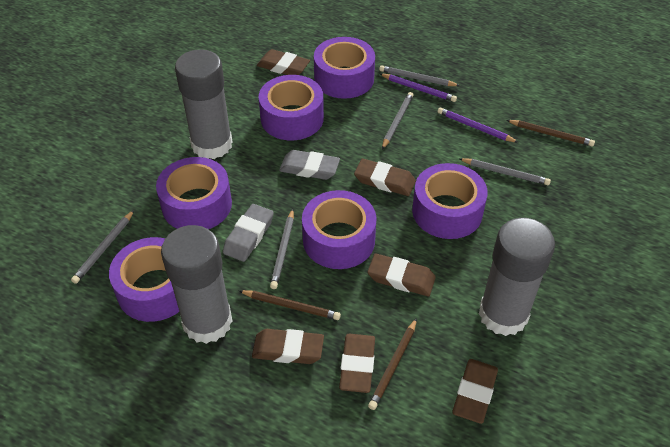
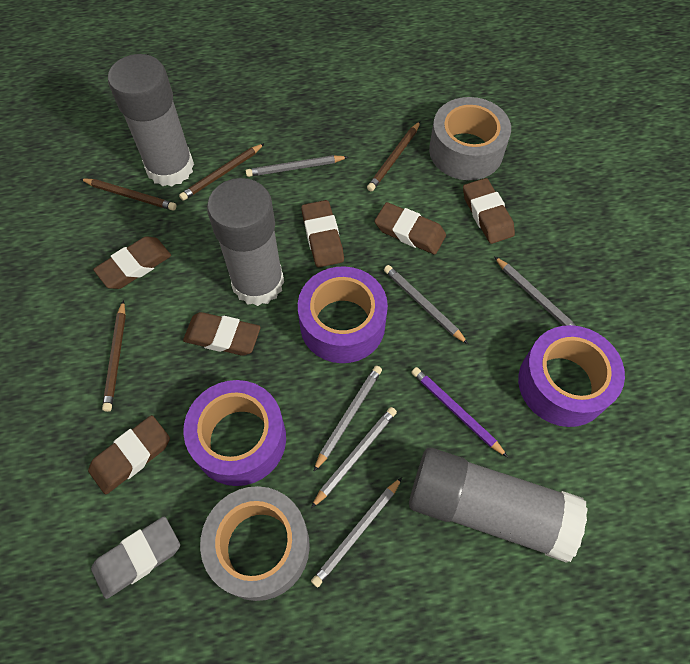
brown pencil: 3 -> 4
grey eraser: 2 -> 1
grey pencil: 5 -> 6
grey tape: 0 -> 2
purple pencil: 2 -> 1
purple tape: 6 -> 3

